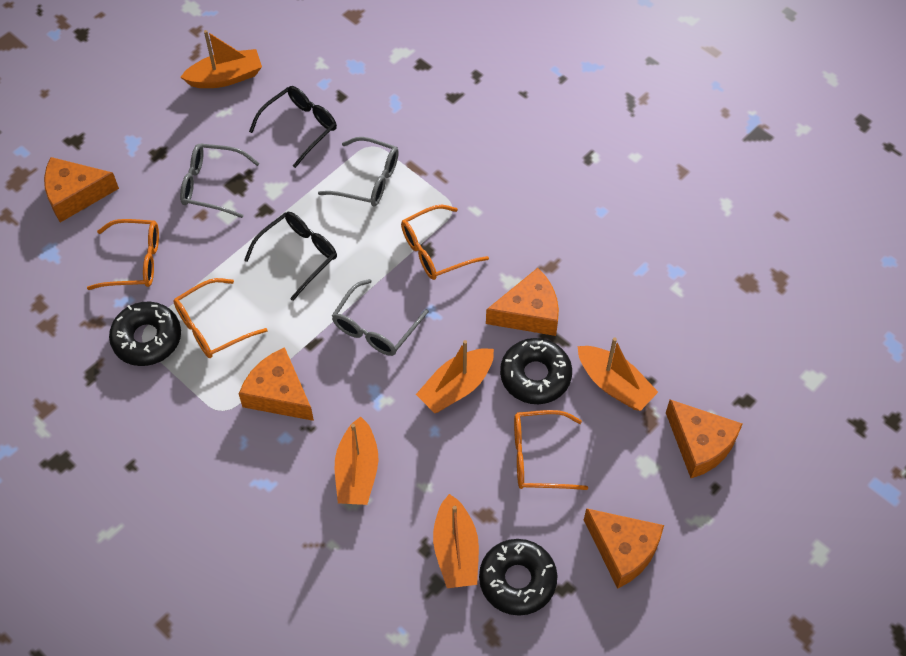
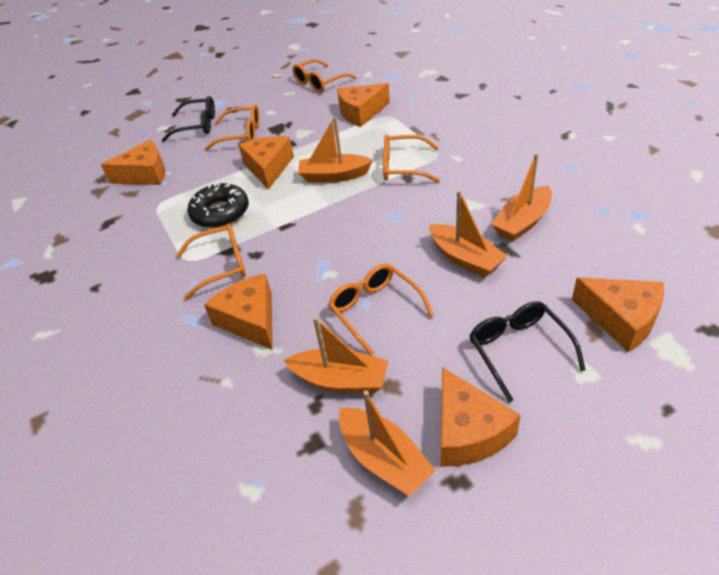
black donut: 3 -> 1
grey glasses: 3 -> 0
orange cheese: 5 -> 6
orange glasses: 4 -> 5

